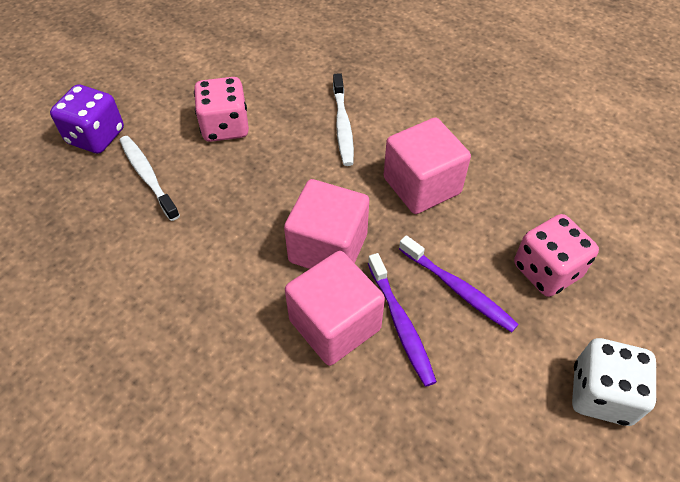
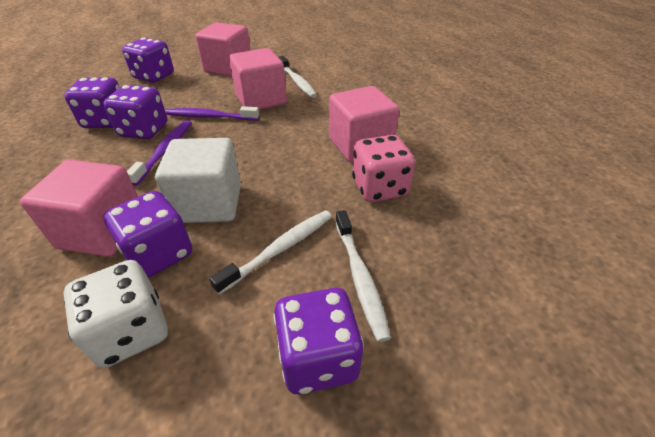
pink cube: 3 -> 4
pink dice: 2 -> 1
purple dice: 1 -> 5
white cube: 0 -> 1
white toothbrush: 2 -> 3

